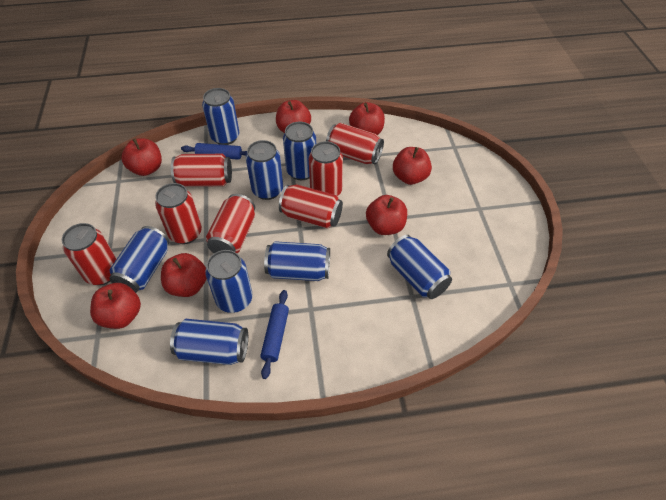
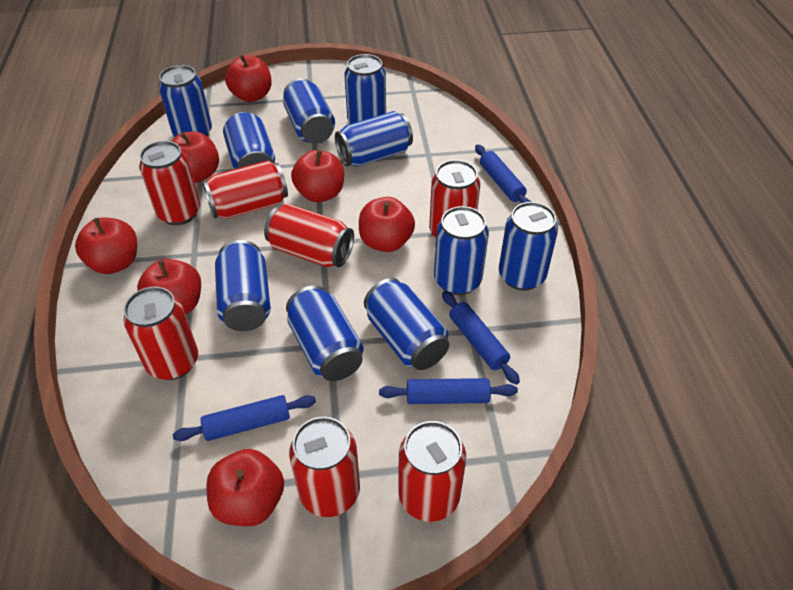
blue can: 8 -> 10
blue rolling pin: 2 -> 4

